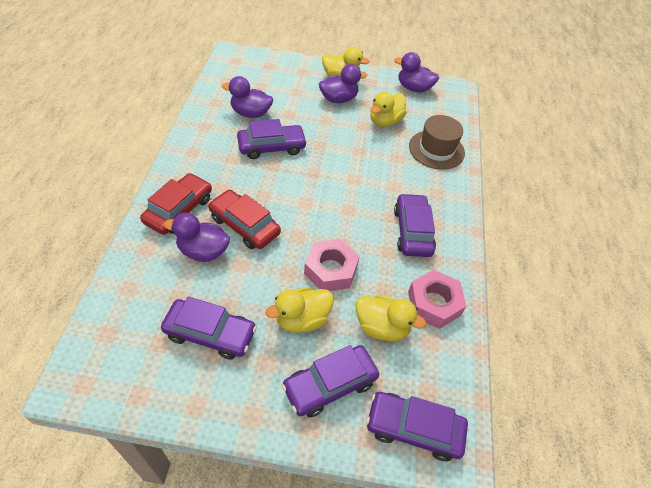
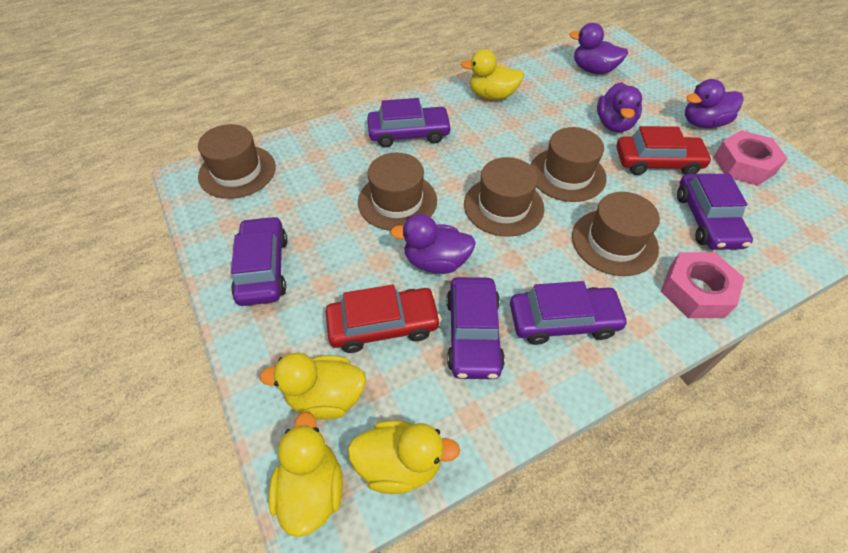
brown hat: 1 -> 5

